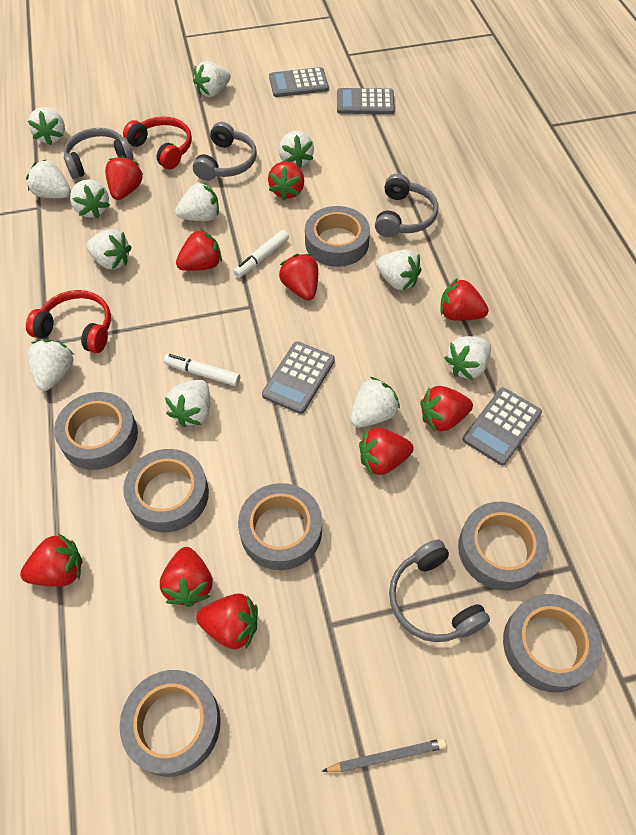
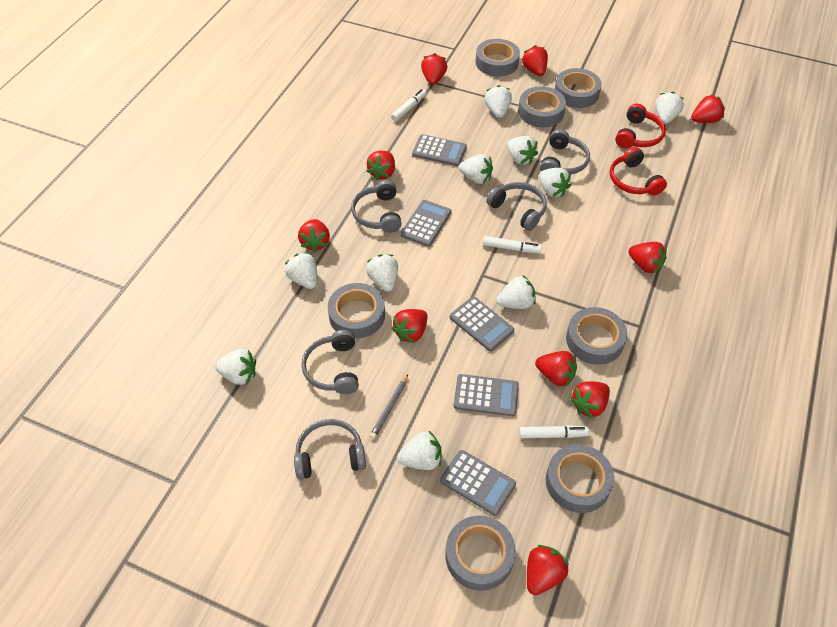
grey calculator: 4 -> 5
grey headphones: 4 -> 5
white marker: 2 -> 3
white strawberry: 12 -> 10

